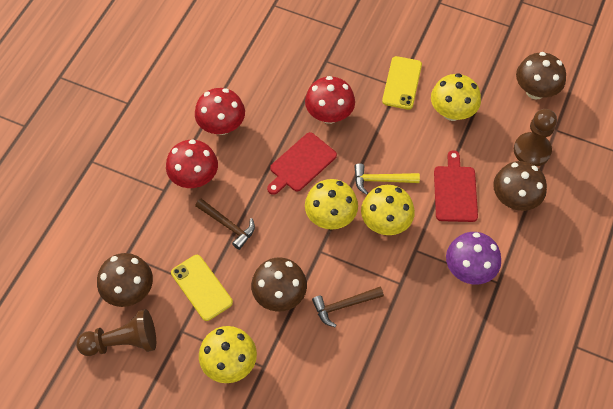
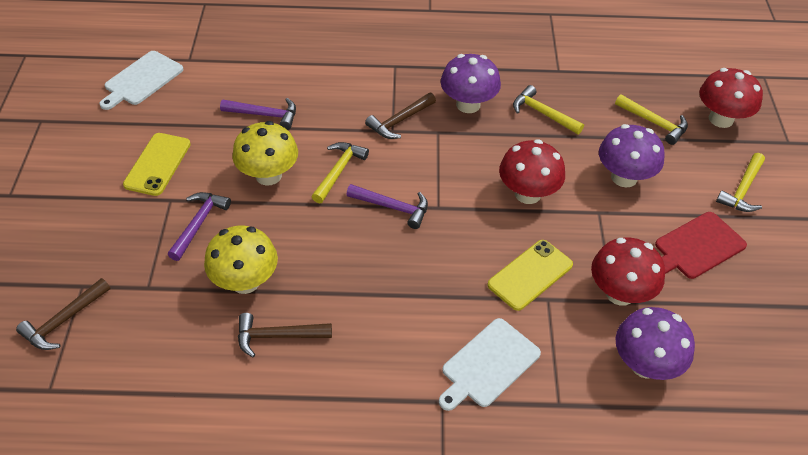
brown hammer: 2 -> 3
brown mushroom: 4 -> 0
brown pawn: 2 -> 0
purple hammer: 0 -> 3
purple mushroom: 1 -> 3
red cutting board: 2 -> 1
white cutting board: 0 -> 2
yellow hammer: 1 -> 4
yellow mushroom: 4 -> 2

